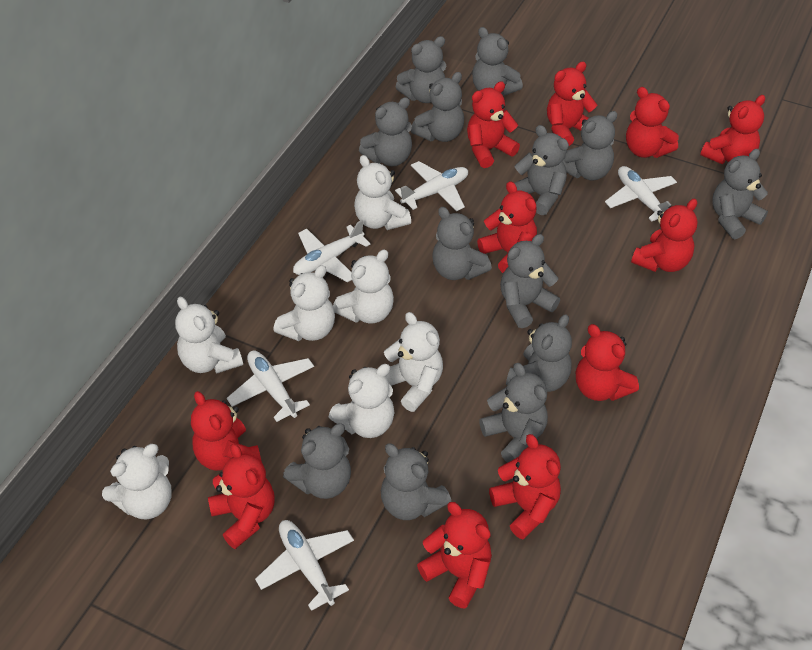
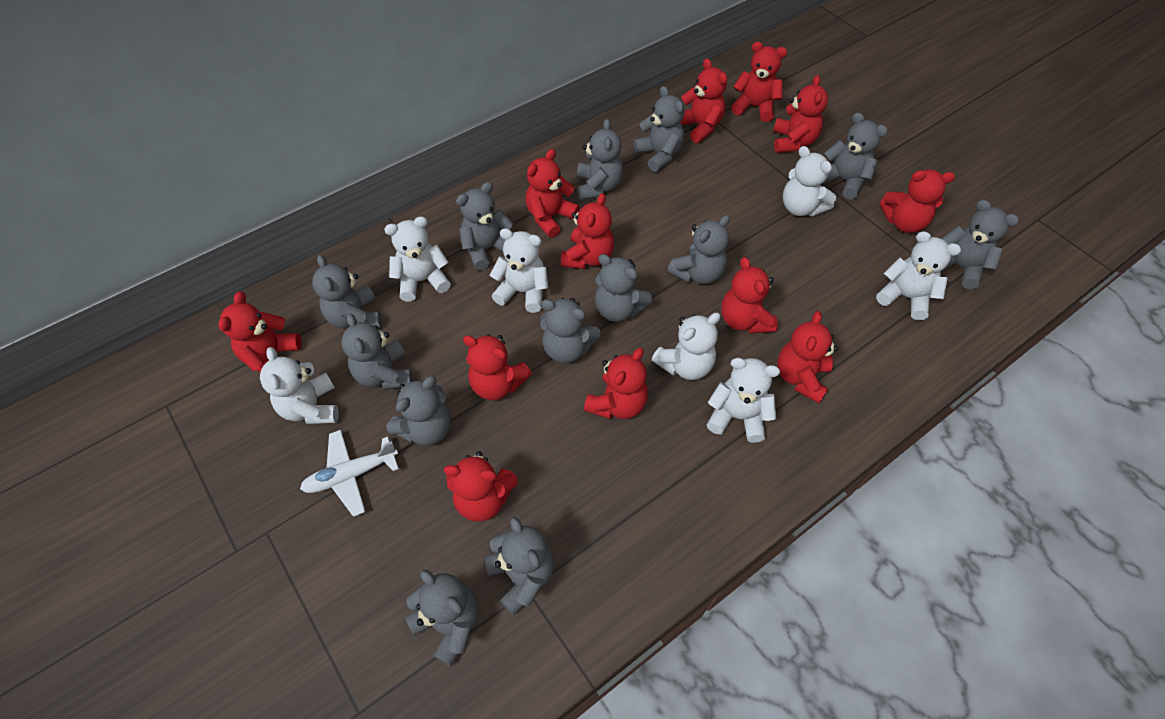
red teddy bear: 11 -> 12
white plane: 5 -> 1

